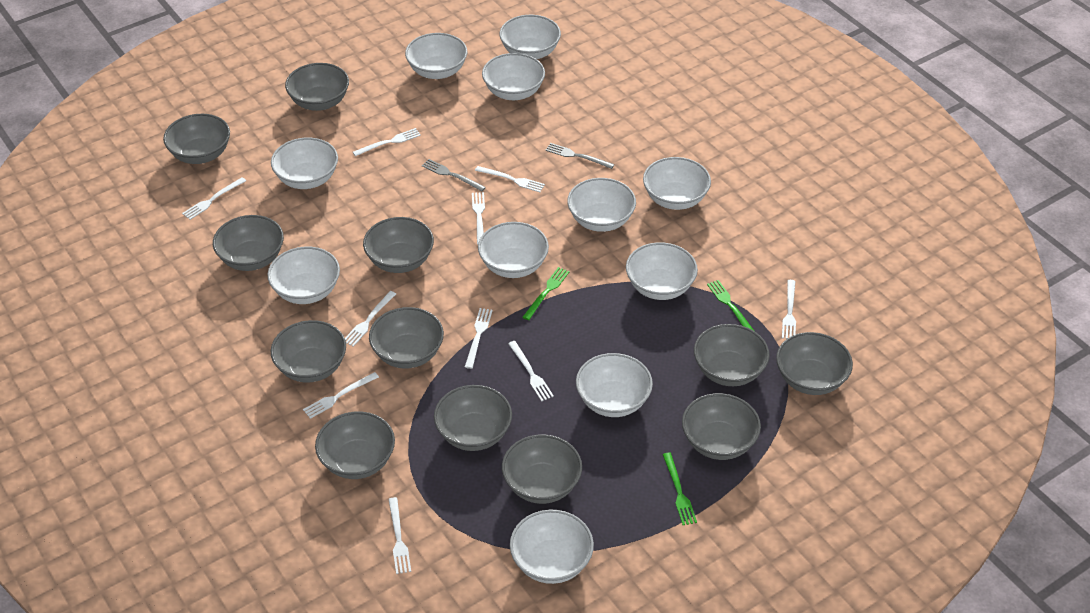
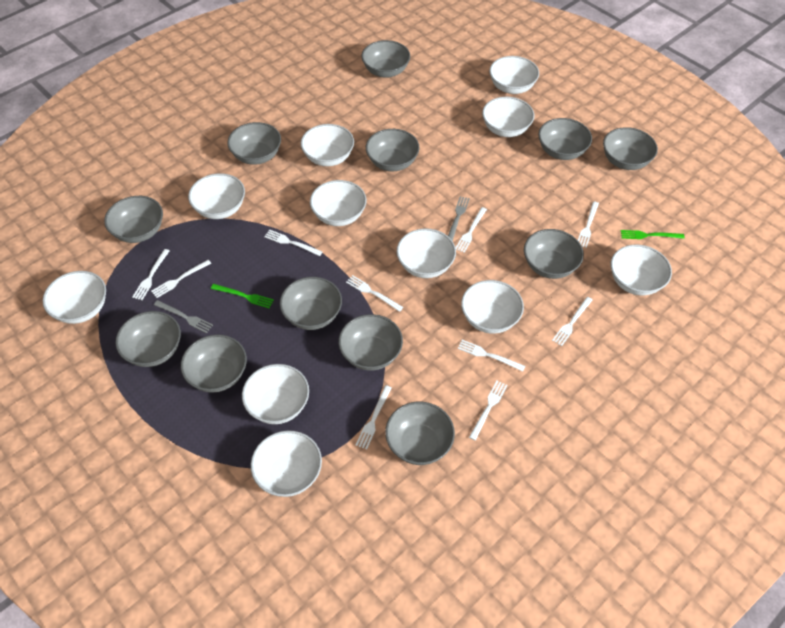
green fork: 3 -> 2

